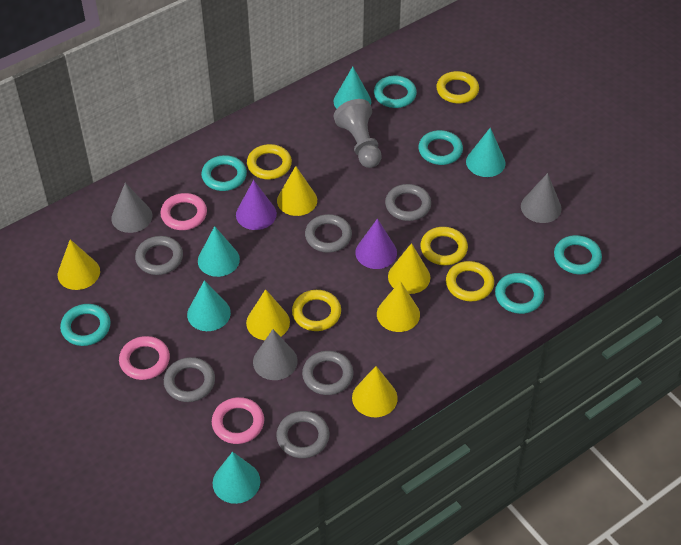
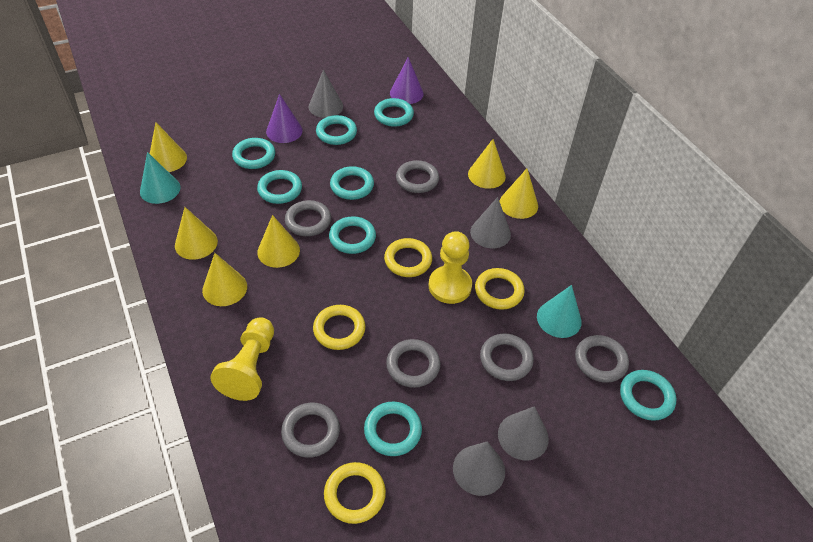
grey cone: 3 -> 4
grey pawn: 1 -> 0
pink ring: 3 -> 0
turquoise cone: 5 -> 2
turquoise ring: 6 -> 8
yellow pawn: 0 -> 2
yellow ring: 5 -> 4

